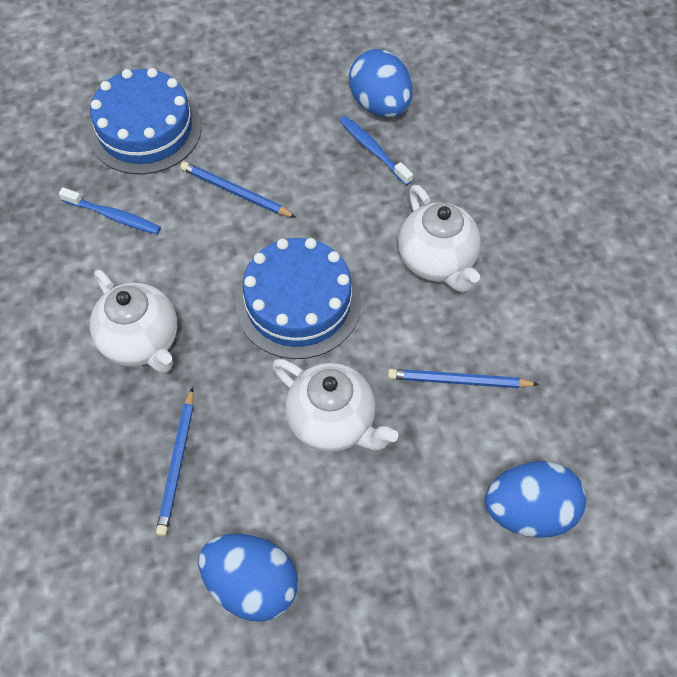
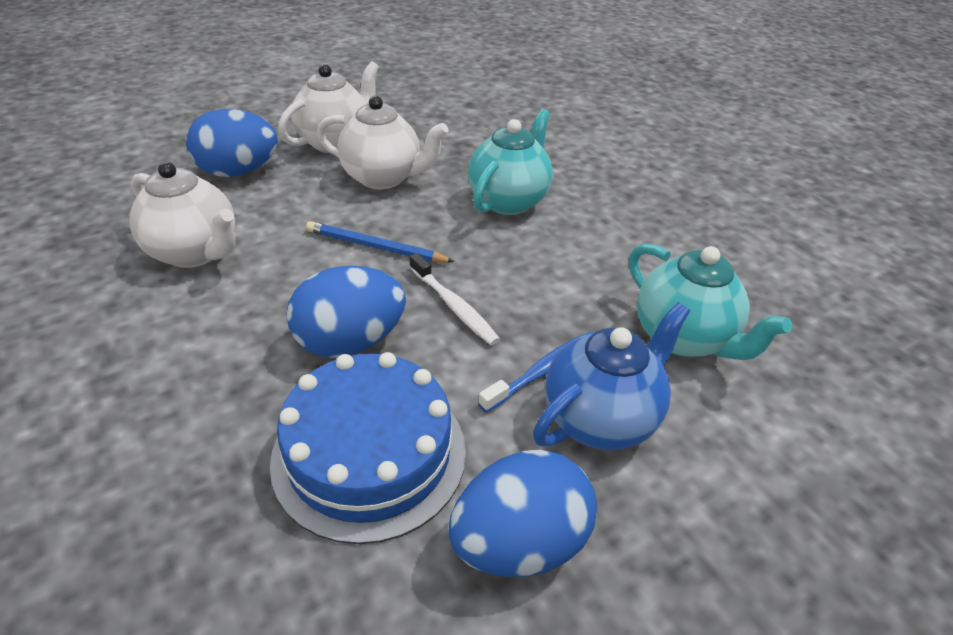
blue cake: 2 -> 1
blue pencil: 3 -> 1
blue teapot: 0 -> 1
blue toothbrush: 2 -> 1
turquoise teapot: 0 -> 2
white toothbrush: 0 -> 1

